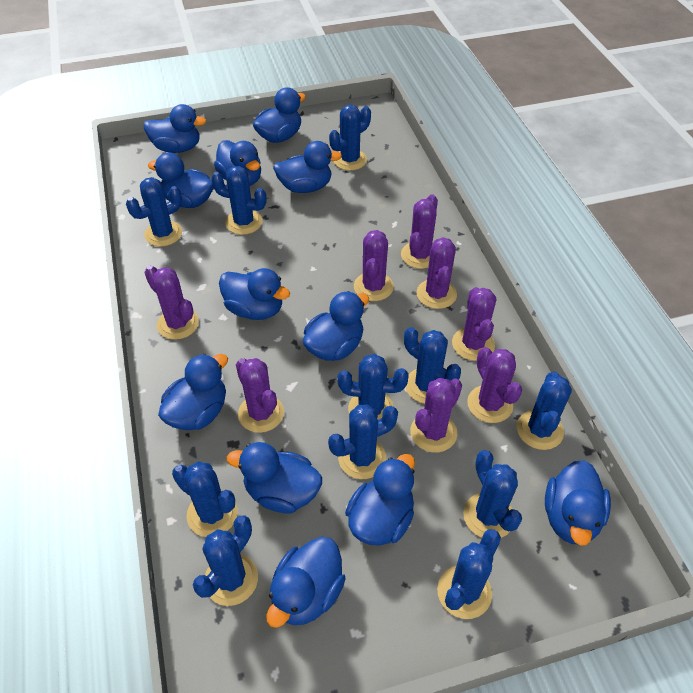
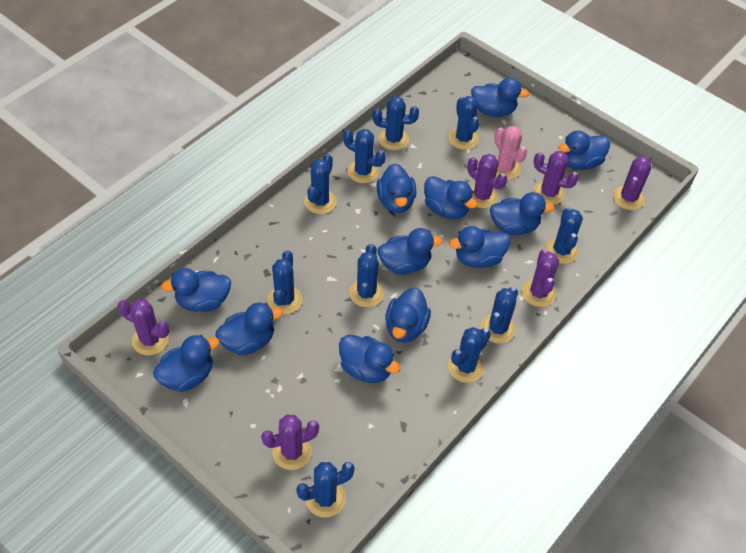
blue cactus: 11 -> 10
pink cactus: 0 -> 1
purple cactus: 8 -> 6

